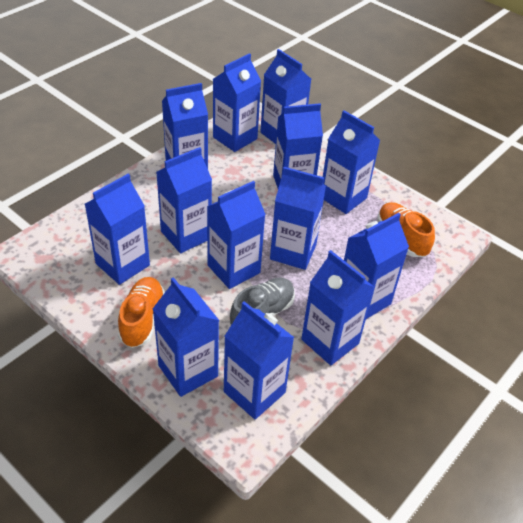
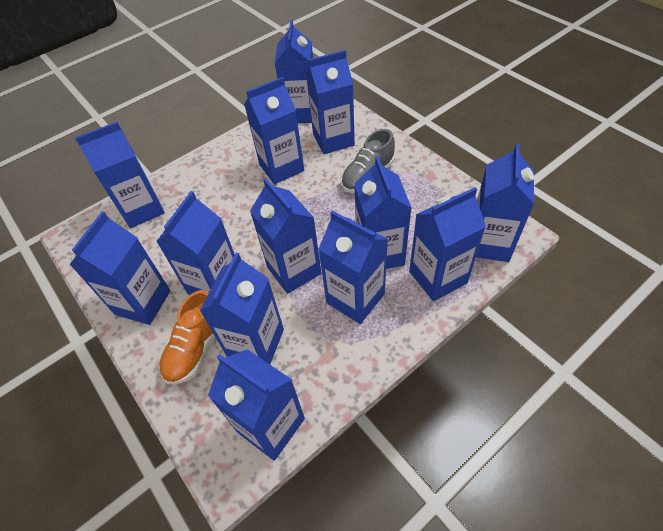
orange shoe: 2 -> 1

